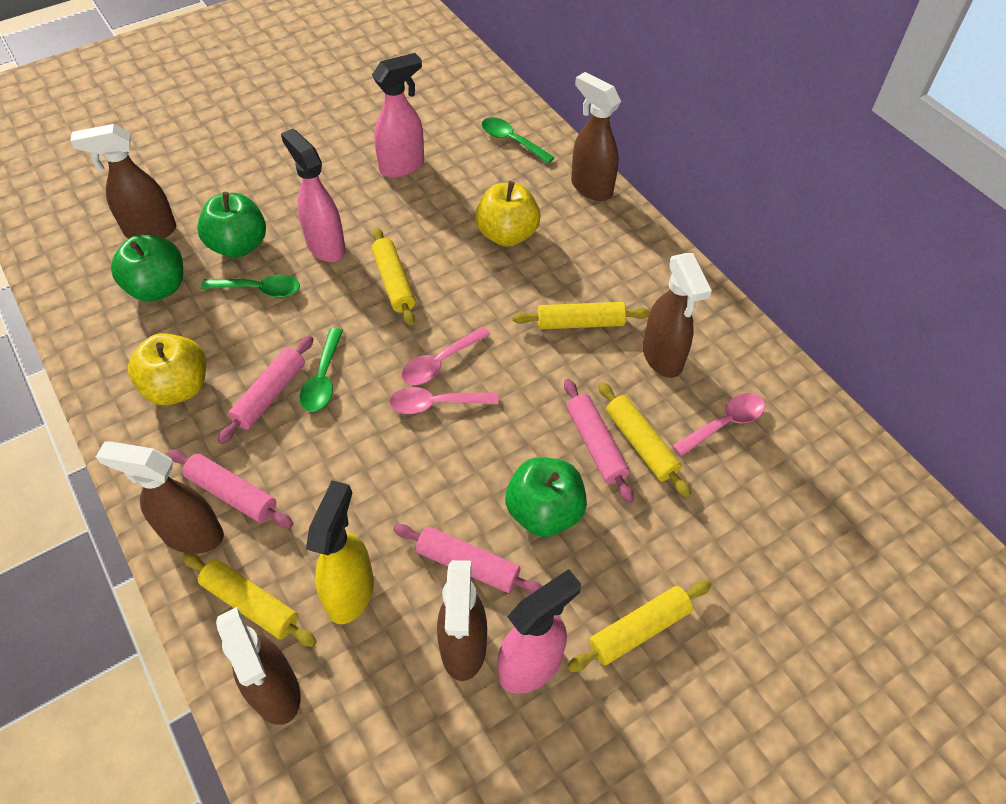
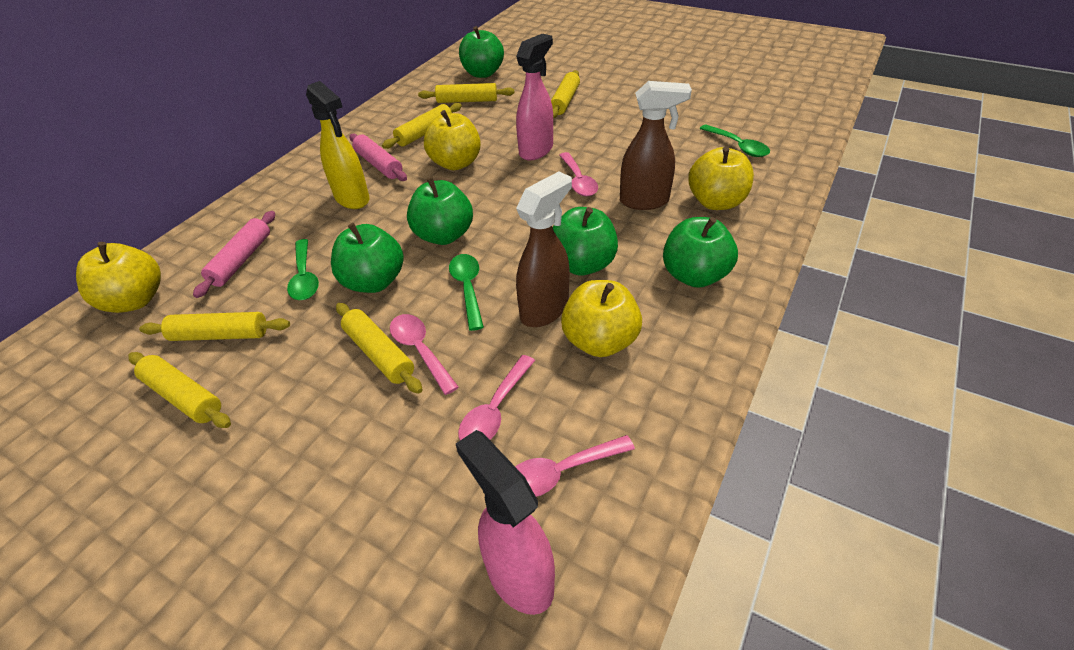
brown spray bottle: 6 -> 2
green apple: 3 -> 5
pink rolling pin: 4 -> 2
pink spoon: 3 -> 4
pink spray bottle: 3 -> 2
yellow apple: 2 -> 4
yellow rolling pin: 5 -> 6

